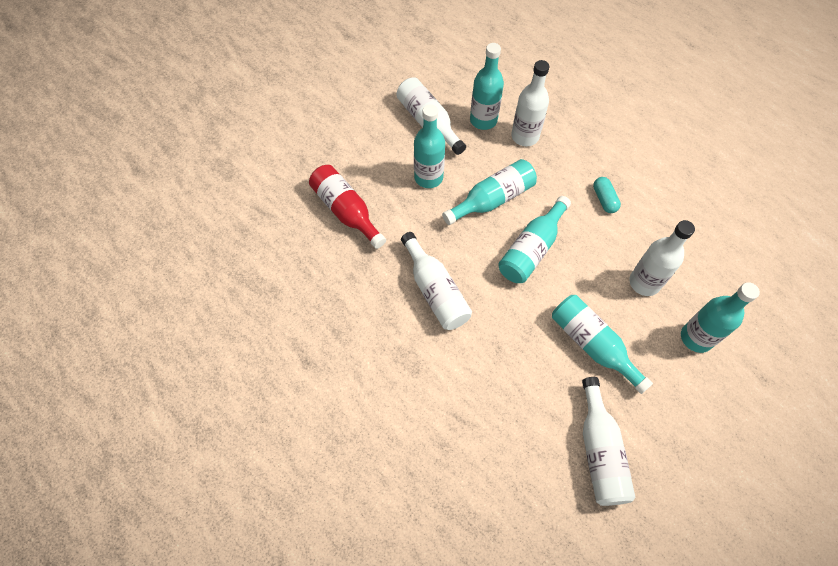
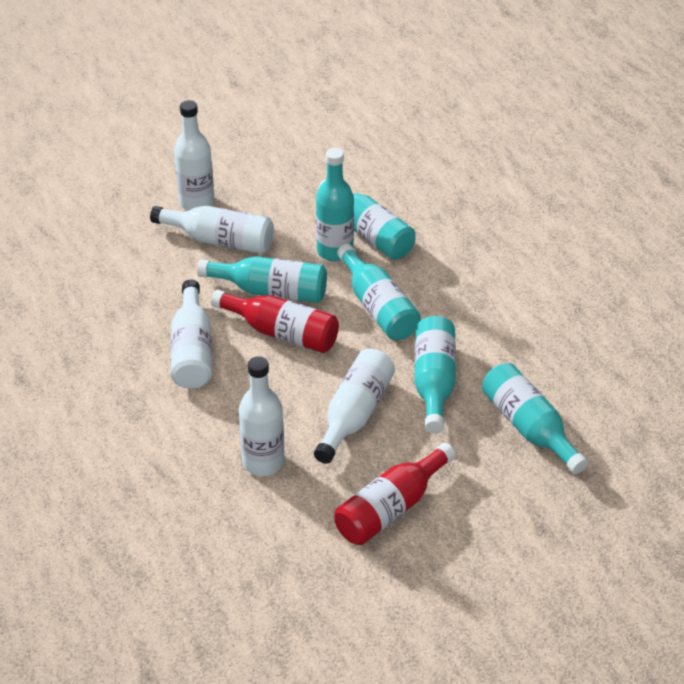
red bottle: 1 -> 2
turquoise capsule: 1 -> 0

